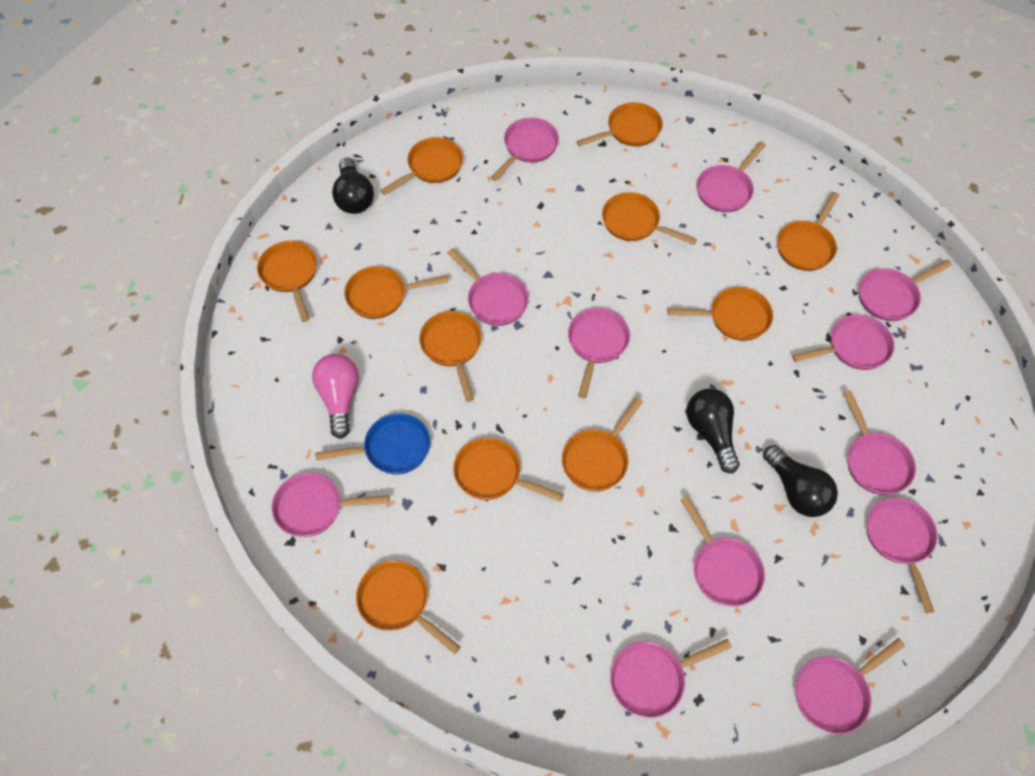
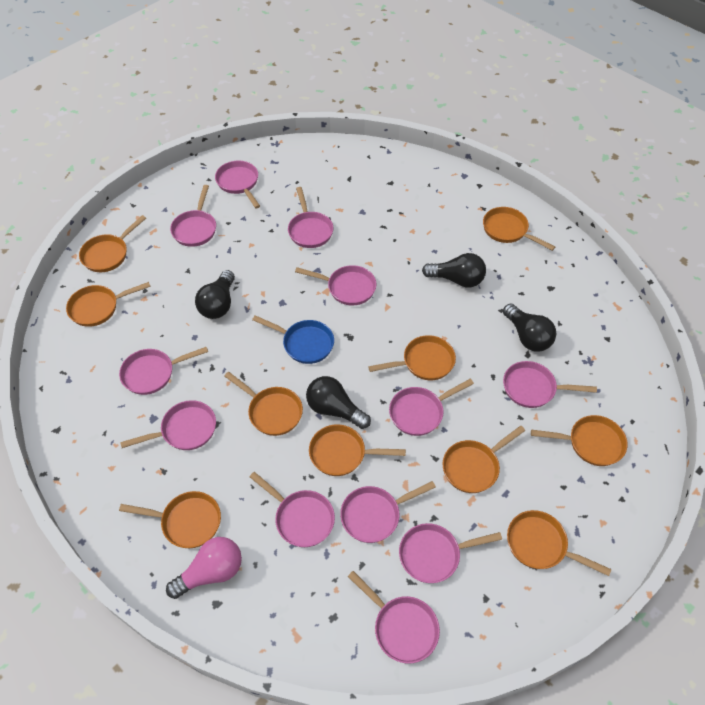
black light bulb: 3 -> 4
orange pan: 11 -> 10

